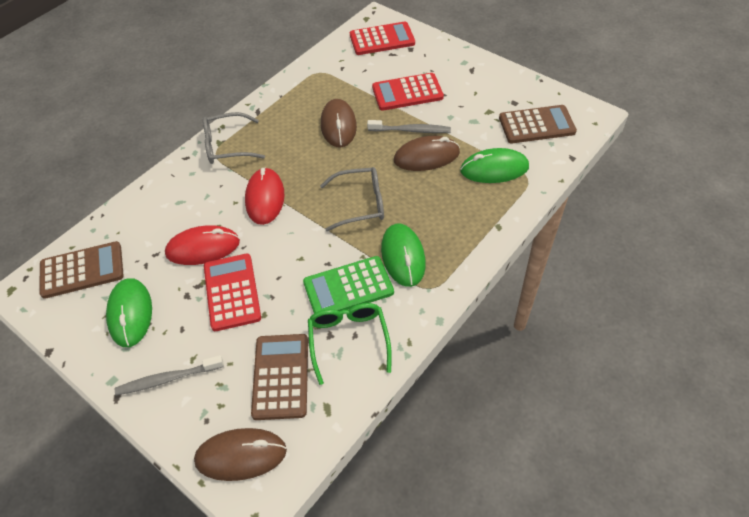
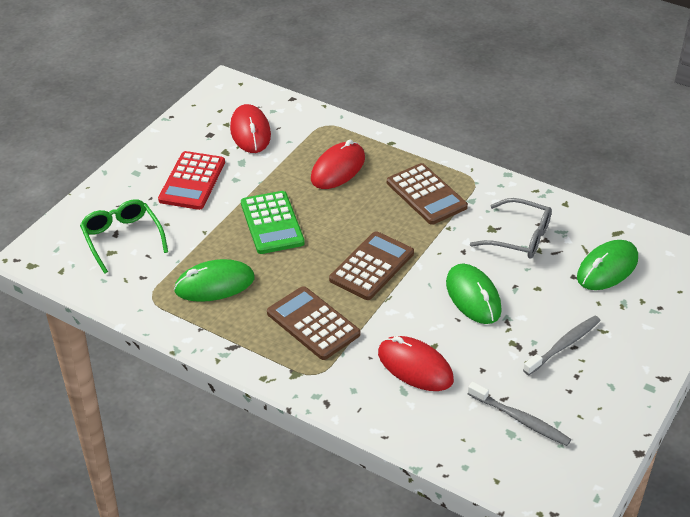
brown mouse: 3 -> 0
grey glasses: 2 -> 1
red calculator: 3 -> 1
red mouse: 2 -> 3

